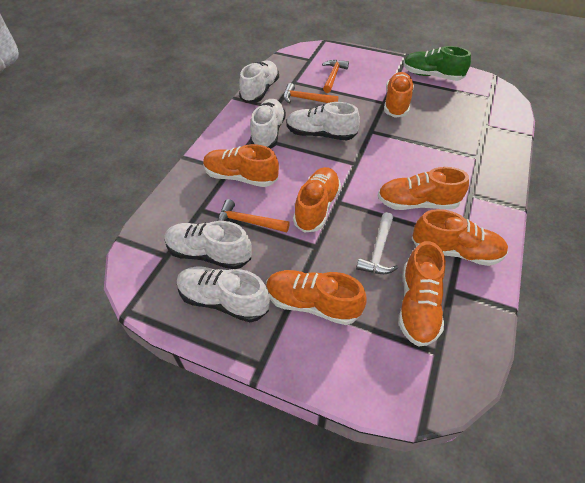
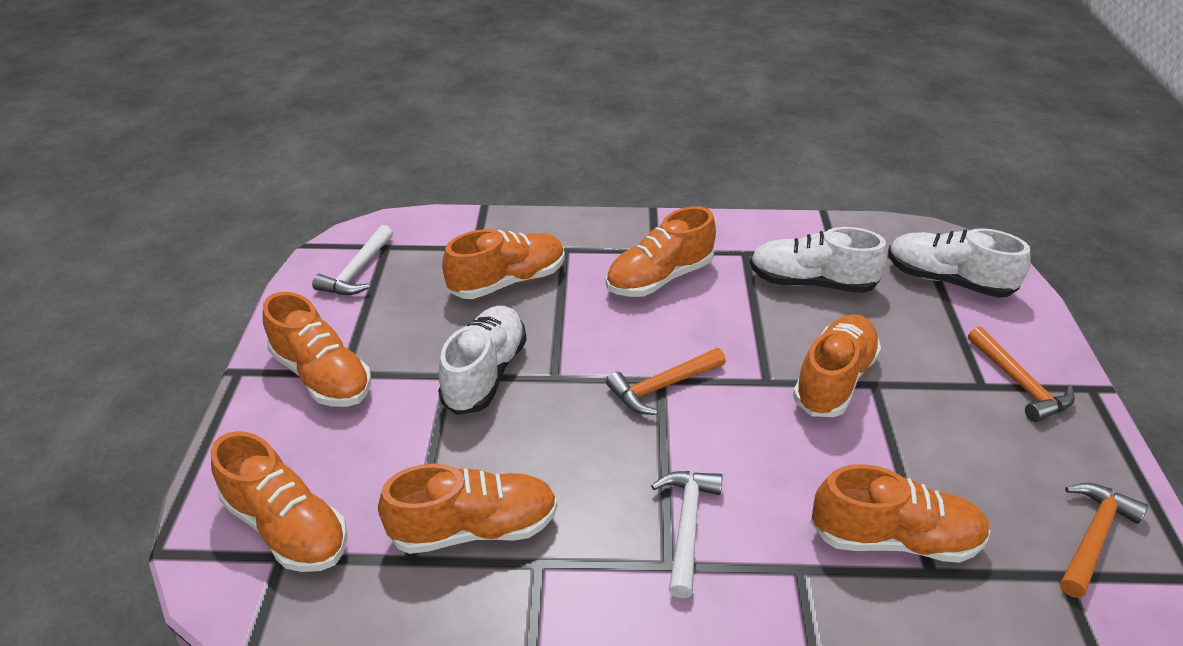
green shoe: 1 -> 0
white hammer: 1 -> 2
white shoe: 5 -> 3

